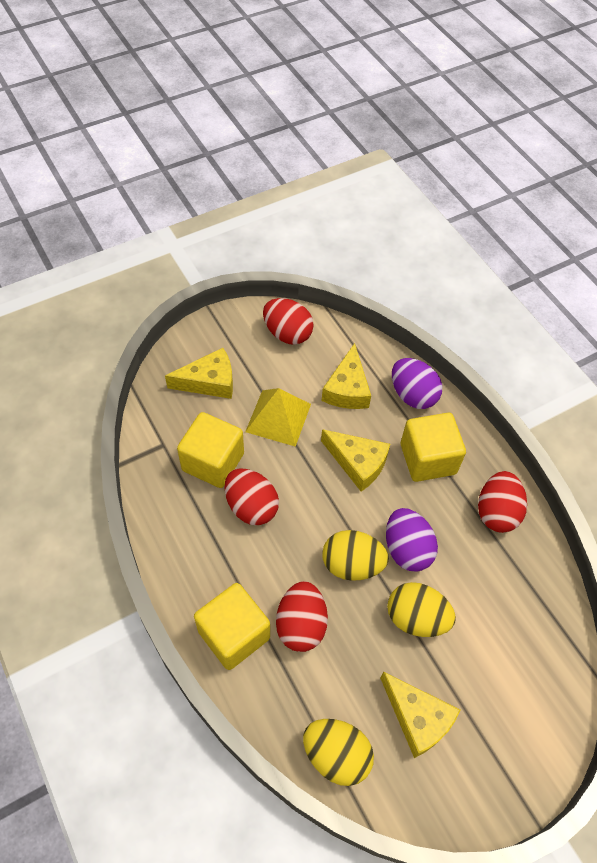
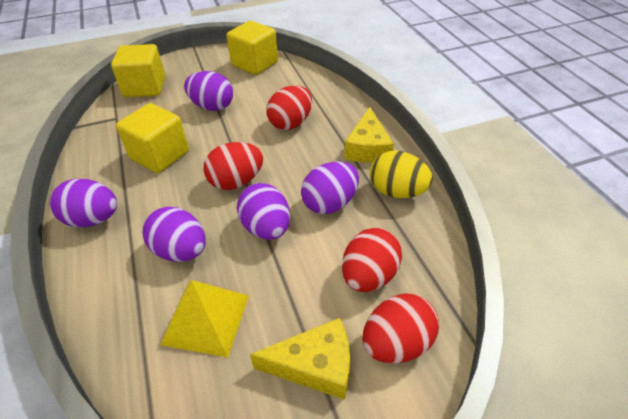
purple egg: 2 -> 5
yellow cheese: 4 -> 2
yellow egg: 3 -> 1

